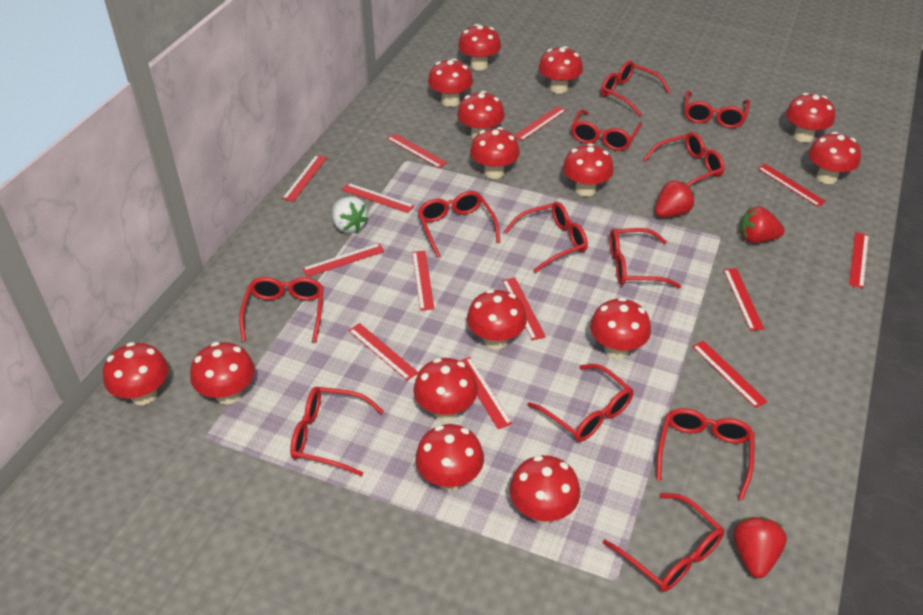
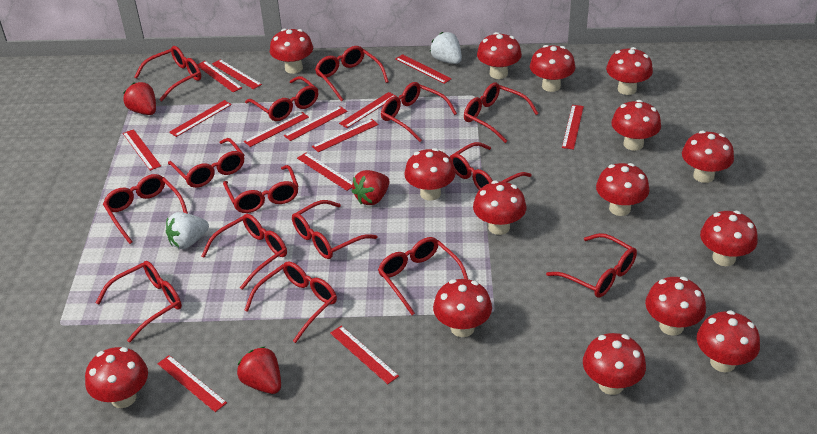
red glasses: 12 -> 15
white strawberry: 1 -> 2

